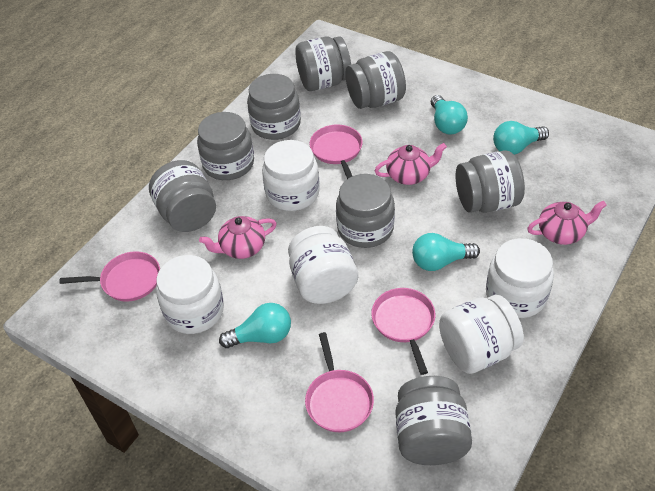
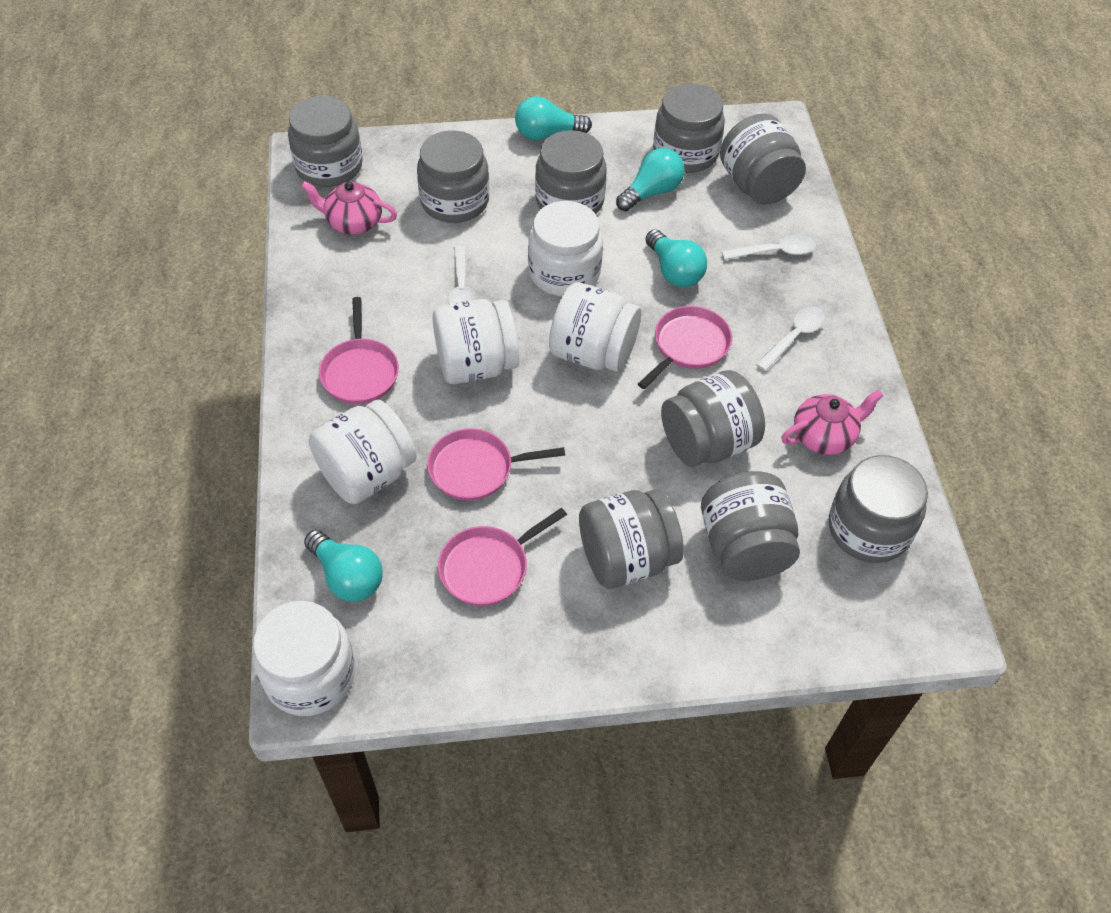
grey jar: 8 -> 9
pink teapot: 3 -> 2
white spoon: 0 -> 3

